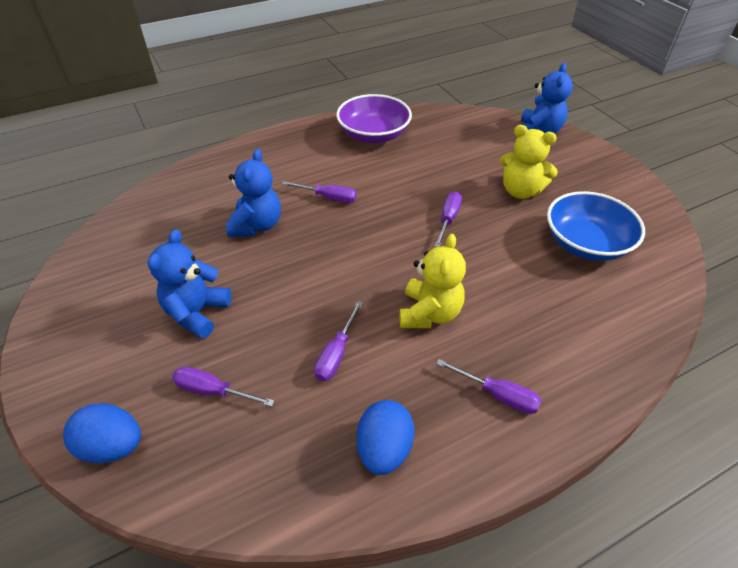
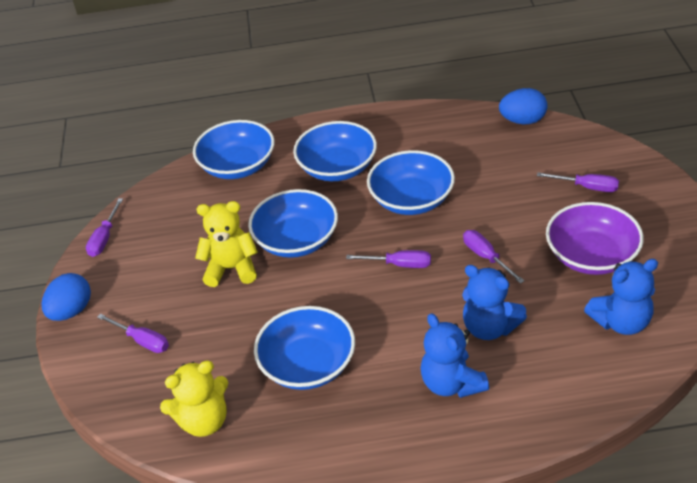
blue bowl: 1 -> 5

